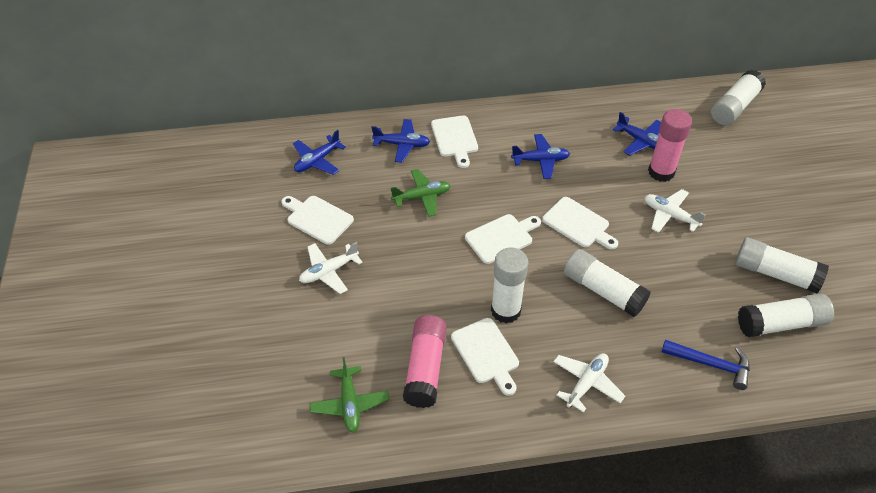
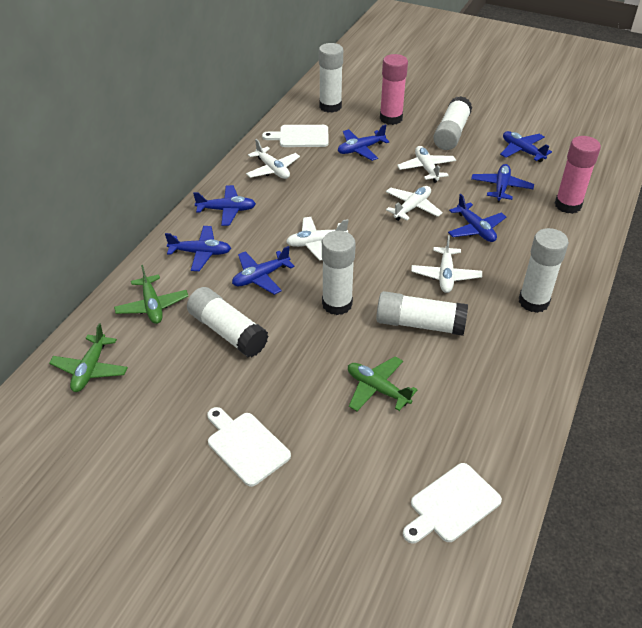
blue hammer: 1 -> 0
blue plane: 4 -> 7
green plane: 2 -> 3
white cutting board: 5 -> 3
white glue stick: 5 -> 6
white plane: 3 -> 5

